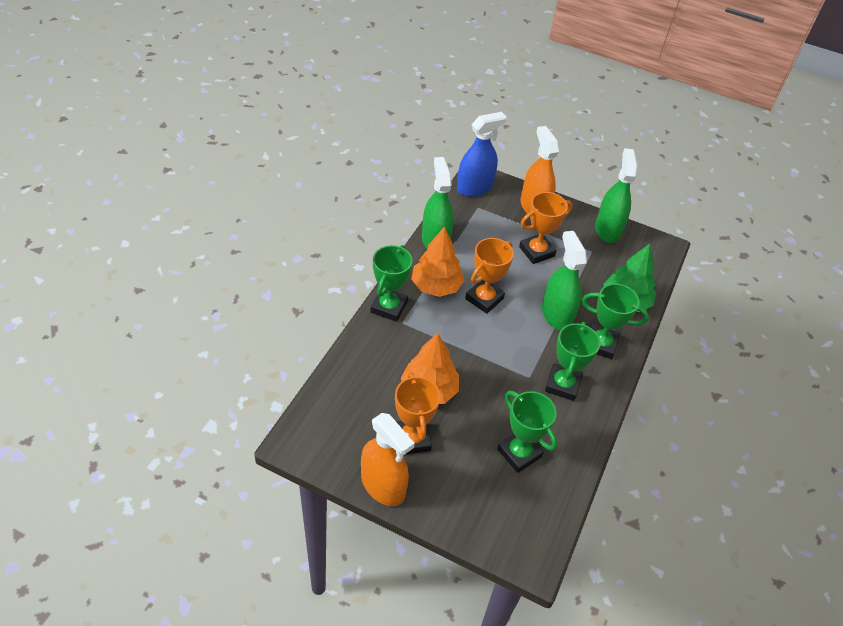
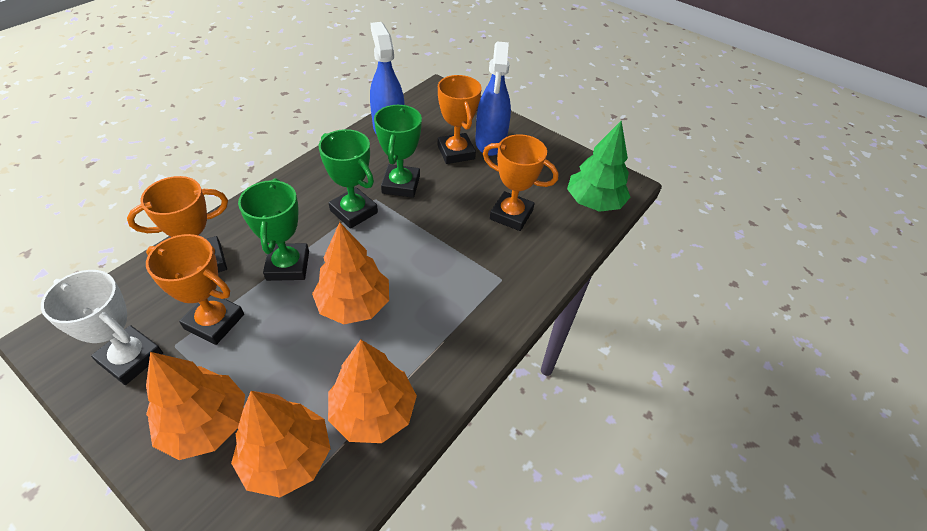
blue spray bottle: 1 -> 2
green spray bottle: 3 -> 0
green trophy: 4 -> 3
orange spray bottle: 2 -> 0
orange tree: 2 -> 4
orange trophy: 3 -> 4
white trophy: 0 -> 1

